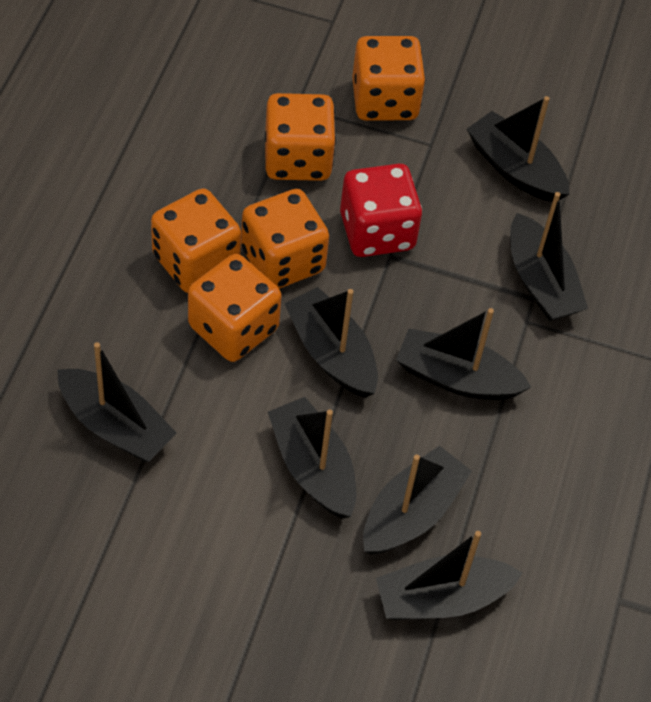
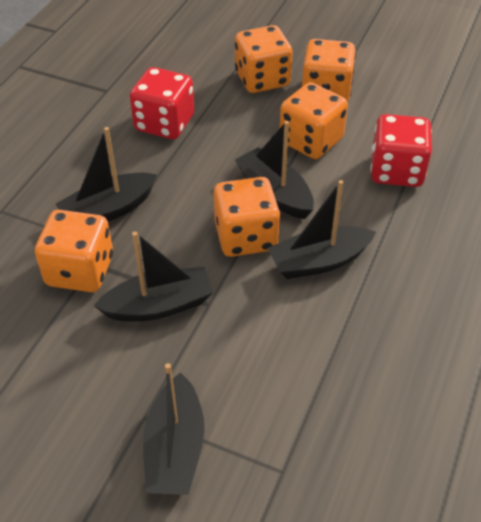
black boat: 8 -> 5
red dice: 1 -> 2

